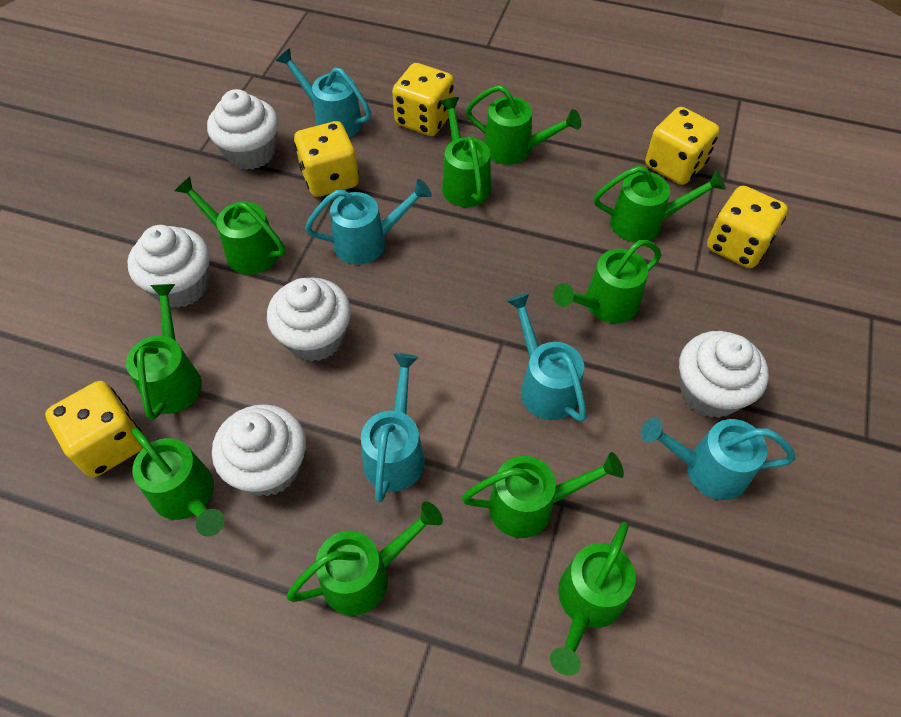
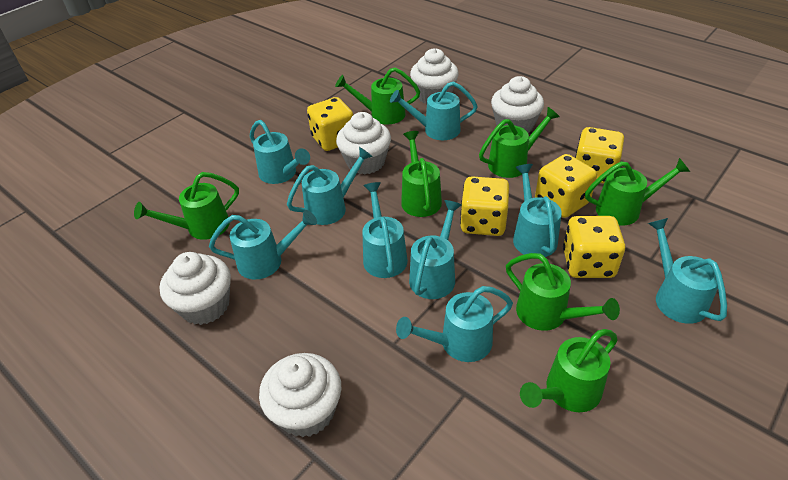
green watering can: 10 -> 7
turquoise watering can: 5 -> 9

